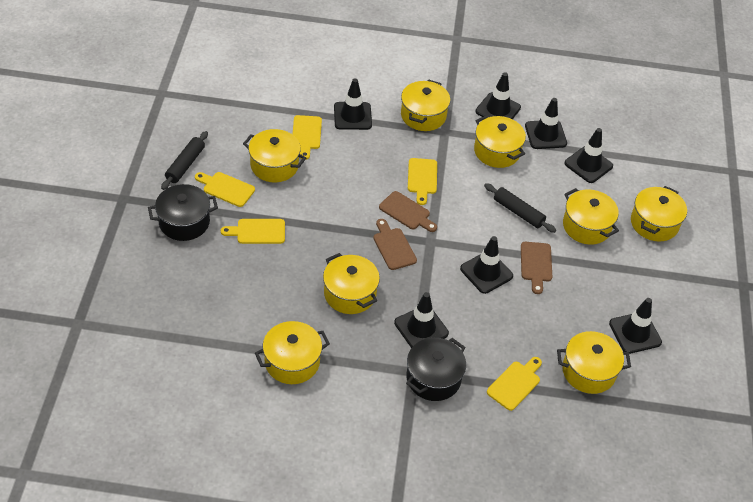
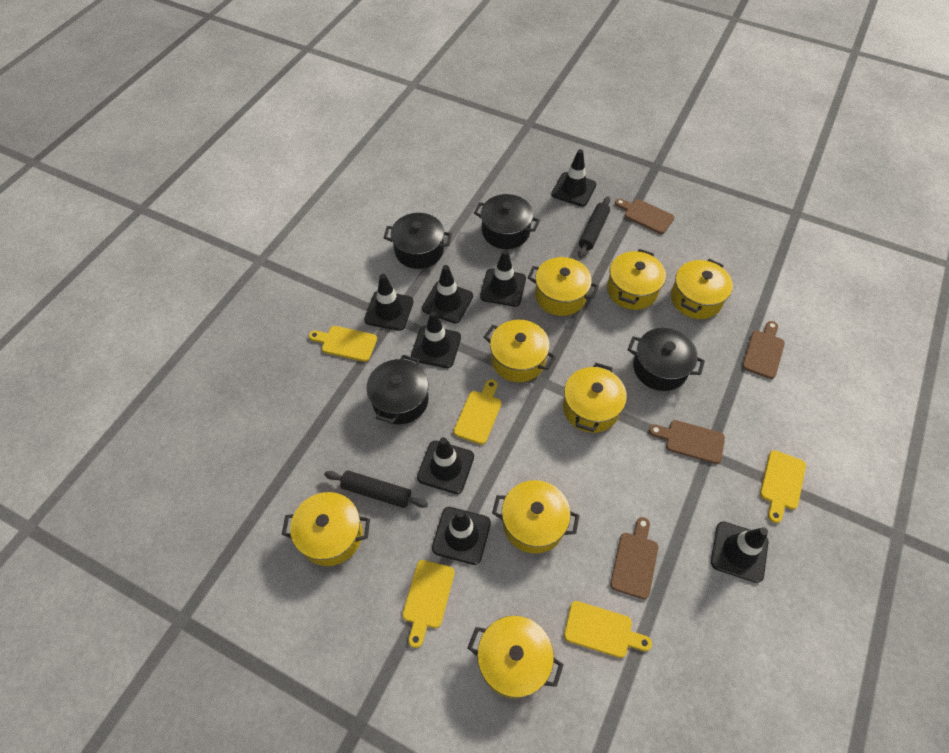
black pot: 2 -> 4
black traffic cone: 7 -> 8
brown cutting board: 3 -> 4

